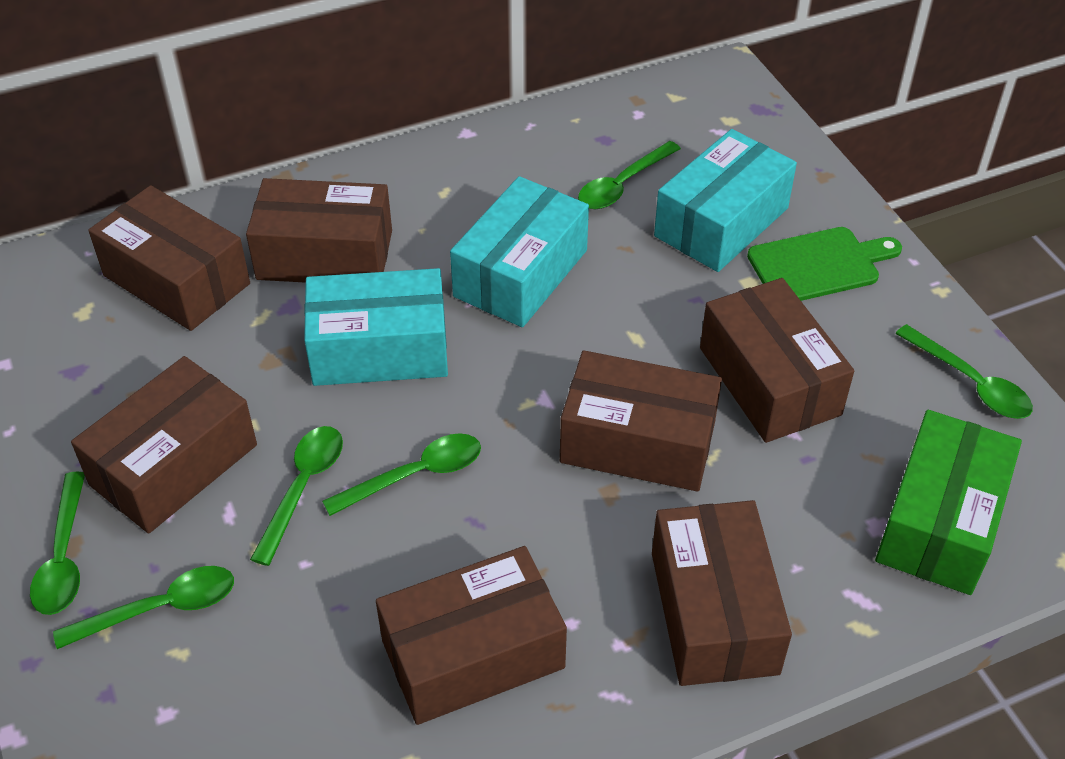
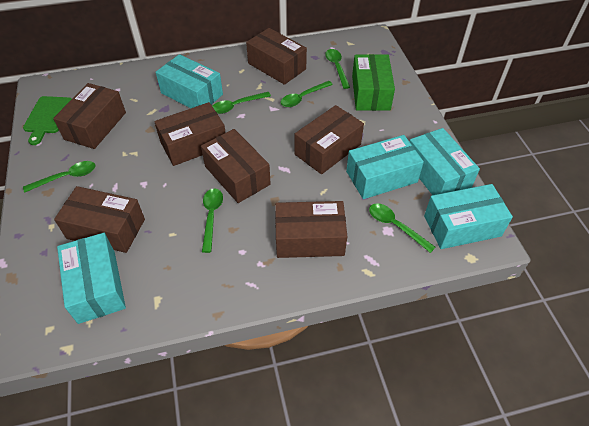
turquoise box: 3 -> 5

